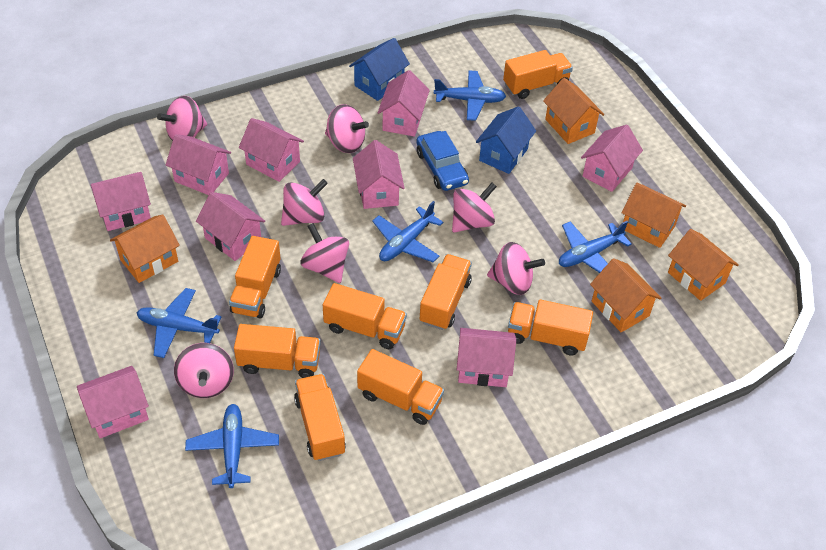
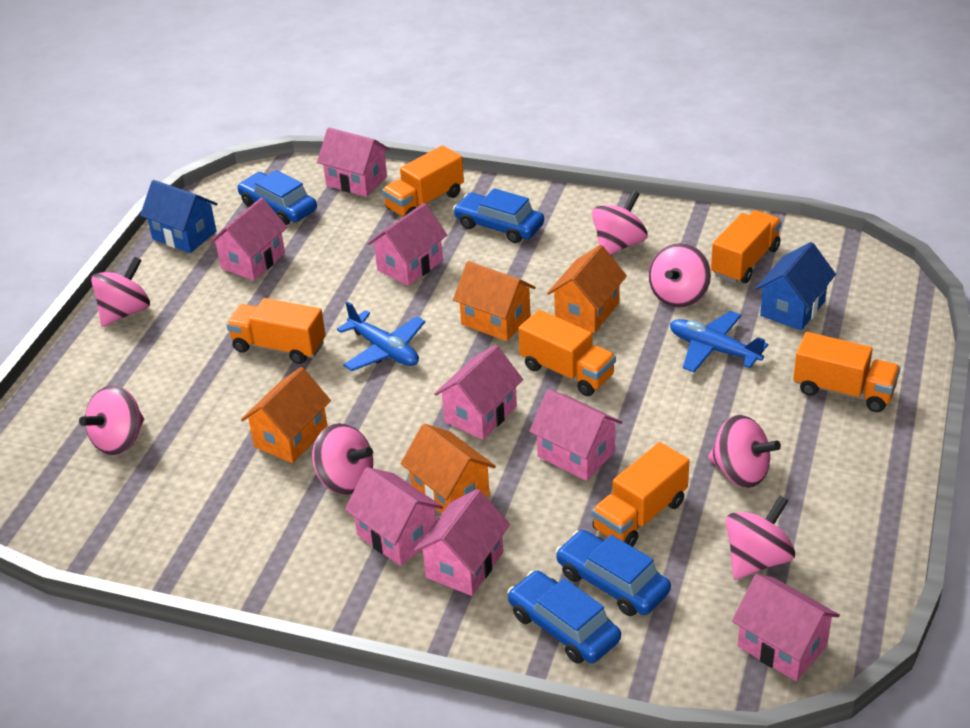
blue car: 1 -> 4
blue plane: 5 -> 2
orange house: 5 -> 4
orange truck: 8 -> 6
pink house: 9 -> 8

